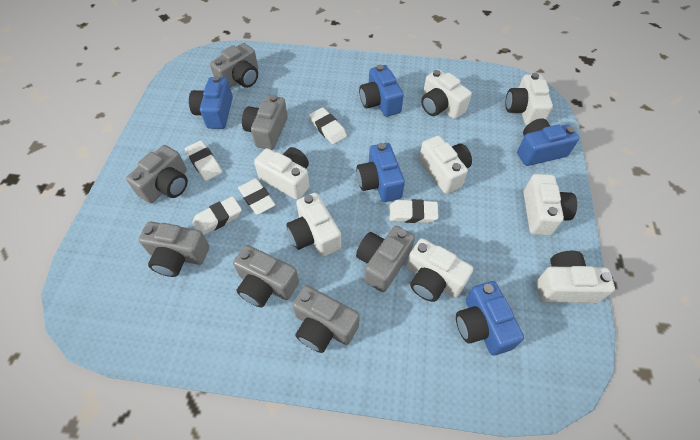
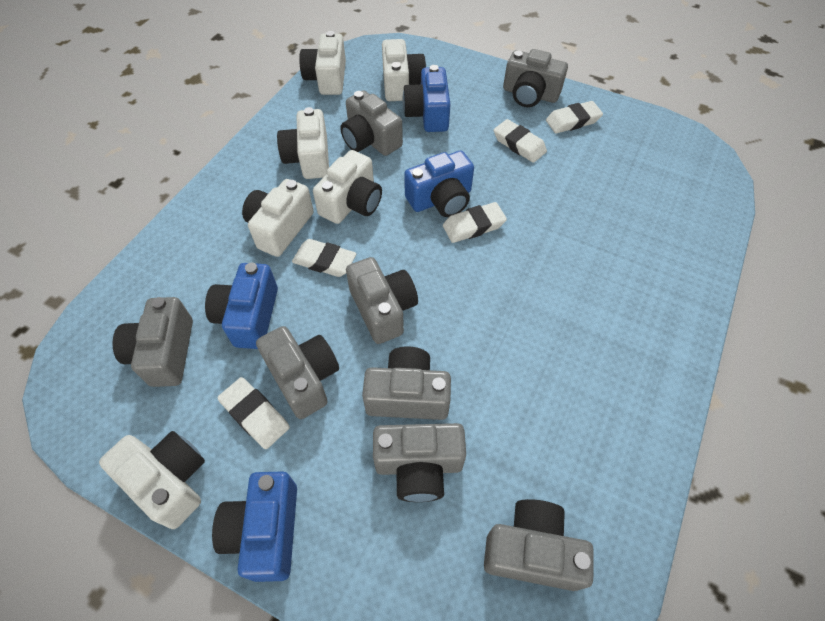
blue camera: 5 -> 4
grey camera: 7 -> 8
white camera: 8 -> 6

